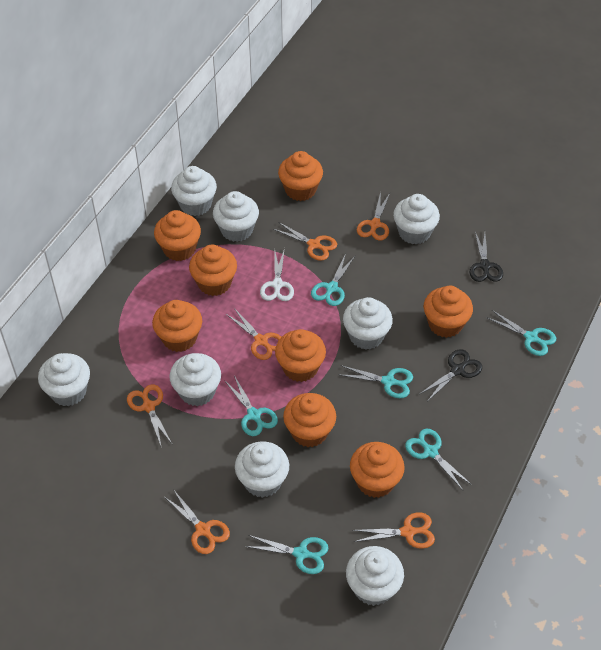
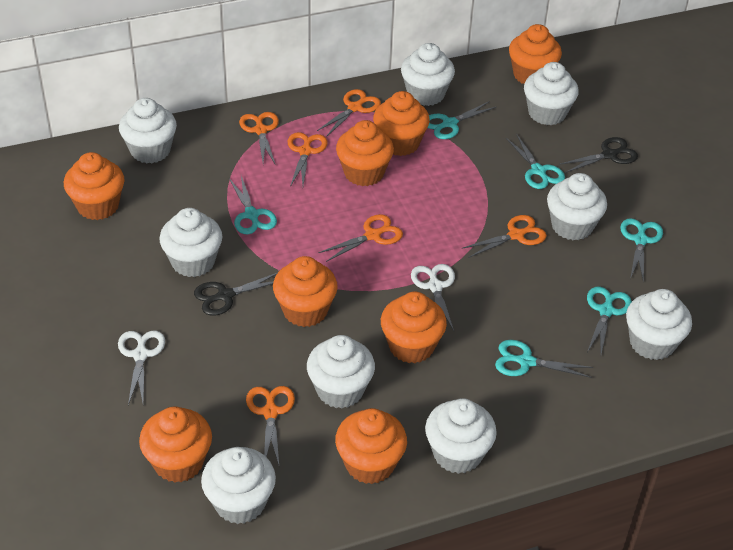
white cupcake: 8 -> 9
white scissors: 1 -> 2

